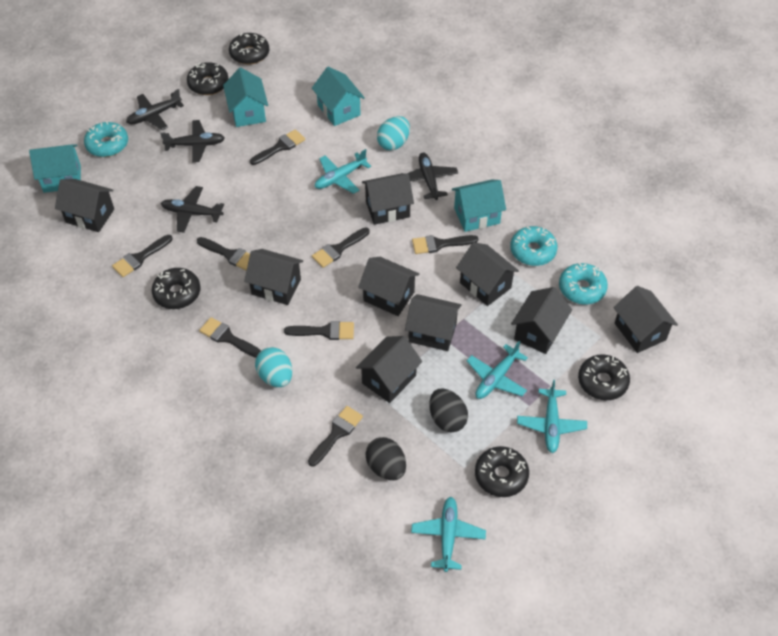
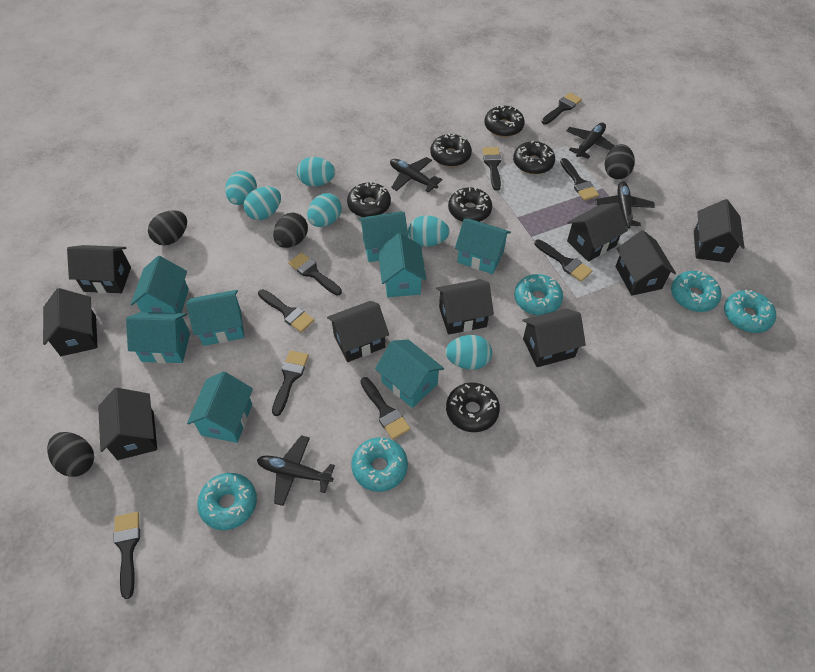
black brush: 8 -> 9
black donut: 5 -> 6
black egg: 2 -> 4
turquoise donut: 3 -> 5
turquoise egg: 2 -> 6
turquoise house: 4 -> 8
turquoise plane: 4 -> 0

